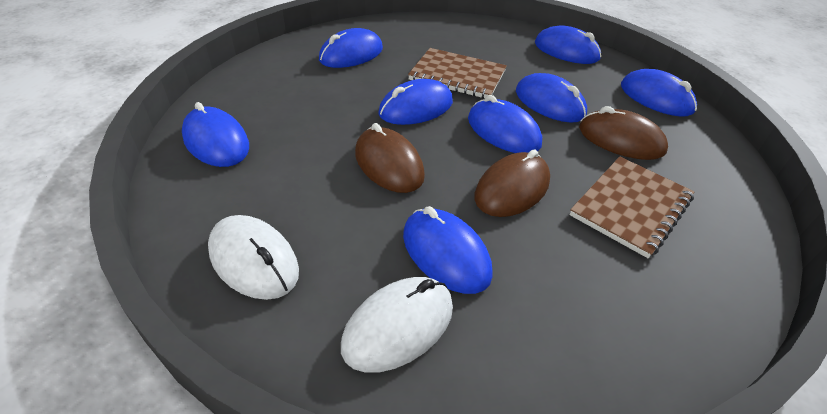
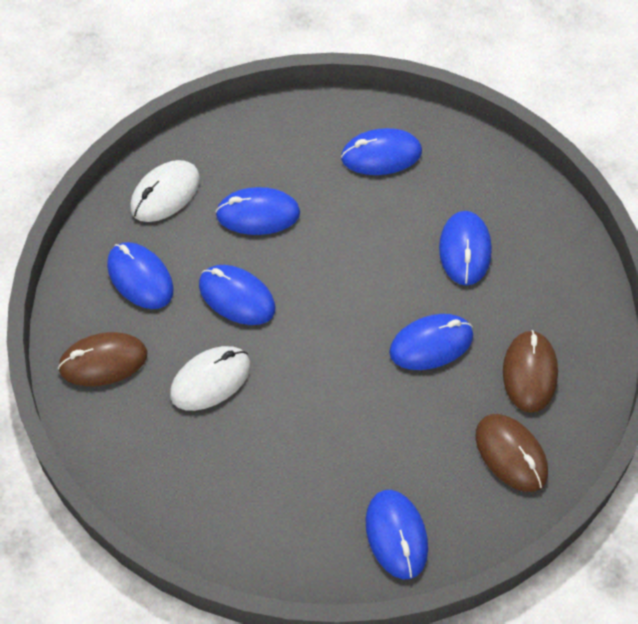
blue mouse: 8 -> 7
brown notebook: 2 -> 0

